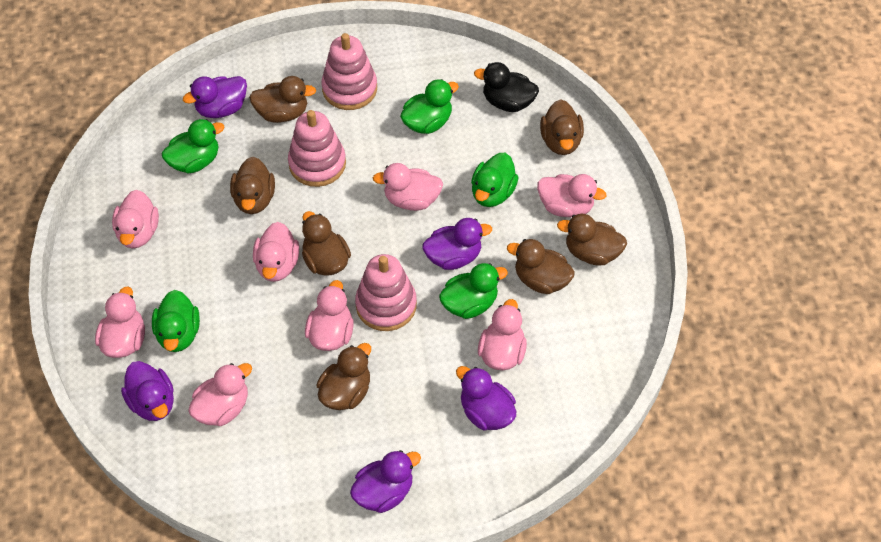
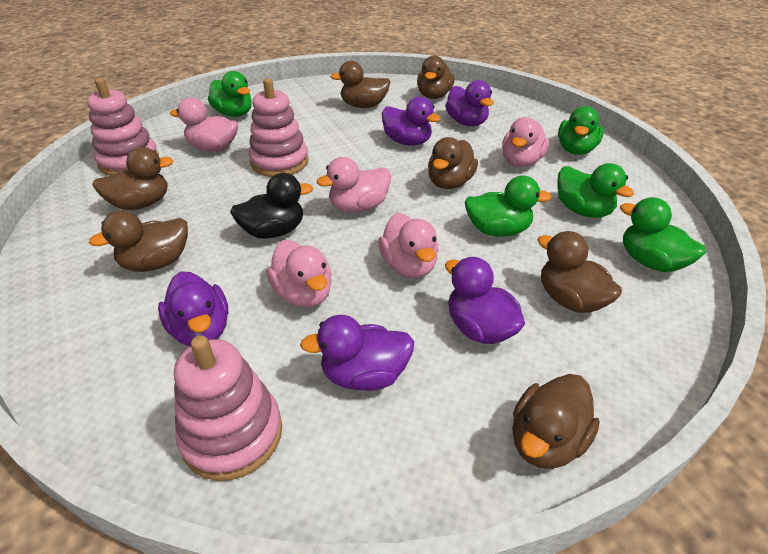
pink duck: 8 -> 5

